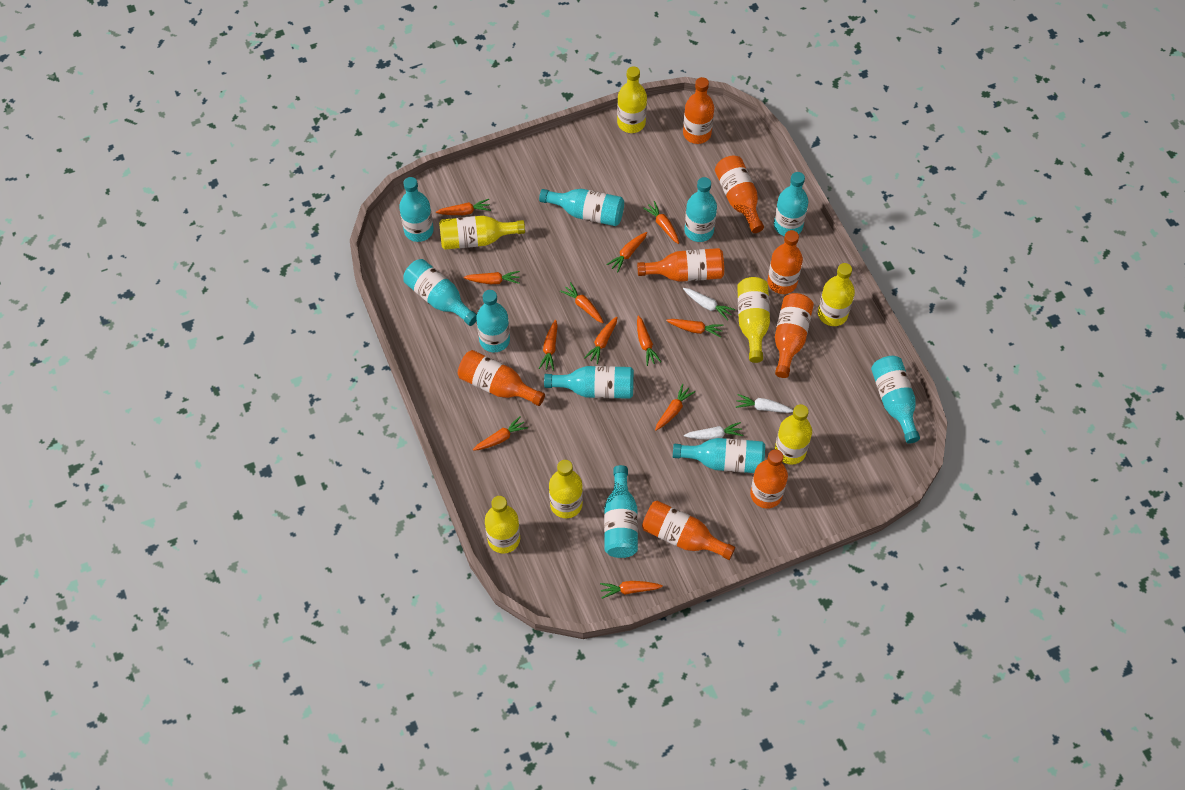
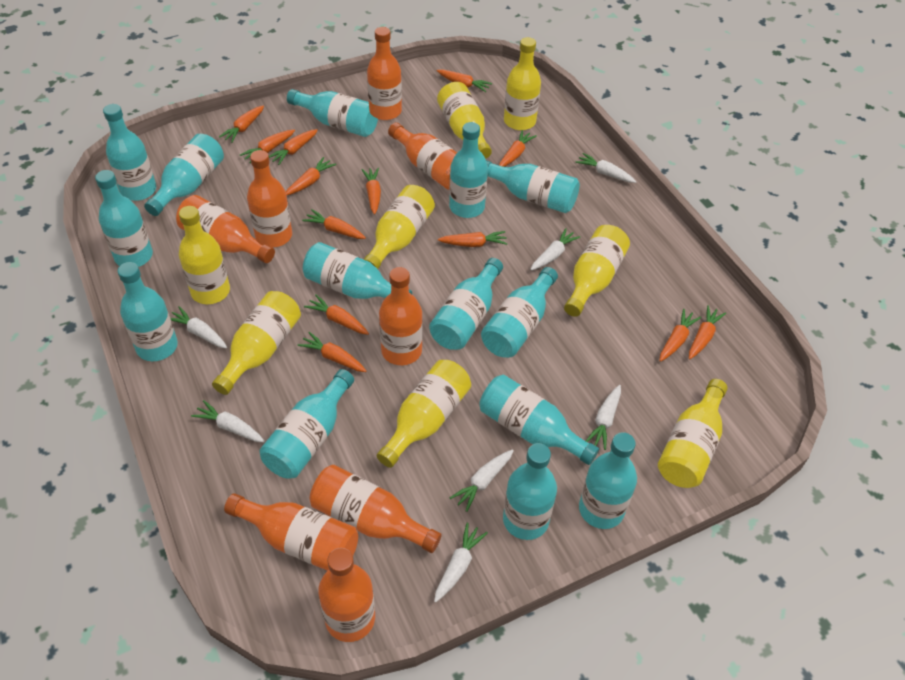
orange carrot: 12 -> 13
turquoise bottle: 10 -> 14
white carrot: 3 -> 7
yellow bottle: 7 -> 8

